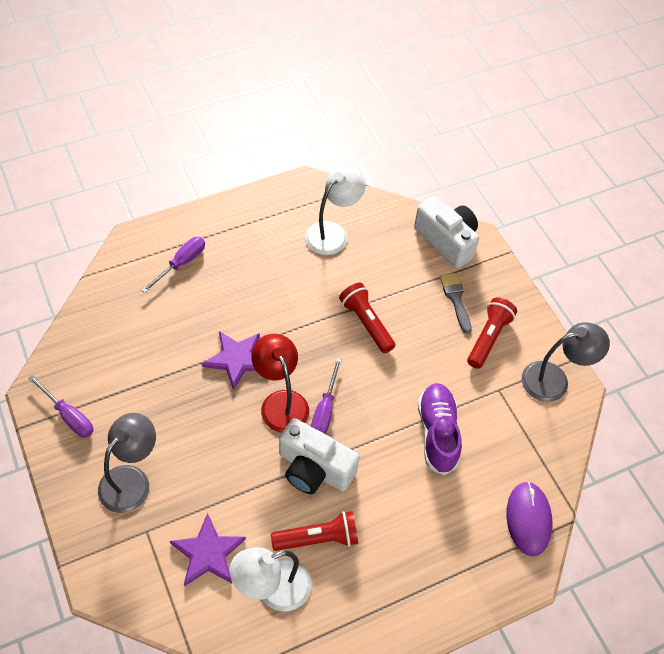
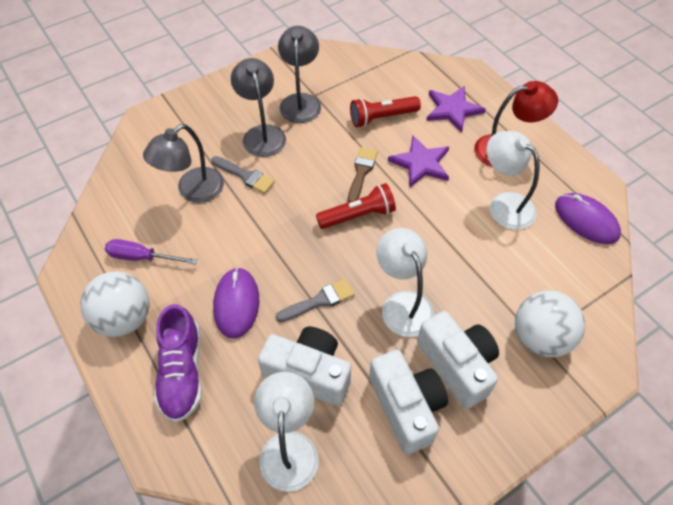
brown brush: 0 -> 1
grey brush: 1 -> 2
grey lamp: 2 -> 3
purple mouse: 1 -> 2
purple screwdriver: 3 -> 1
red flashlight: 3 -> 2
white ball: 0 -> 2
white camera: 2 -> 3
white lamp: 2 -> 3

